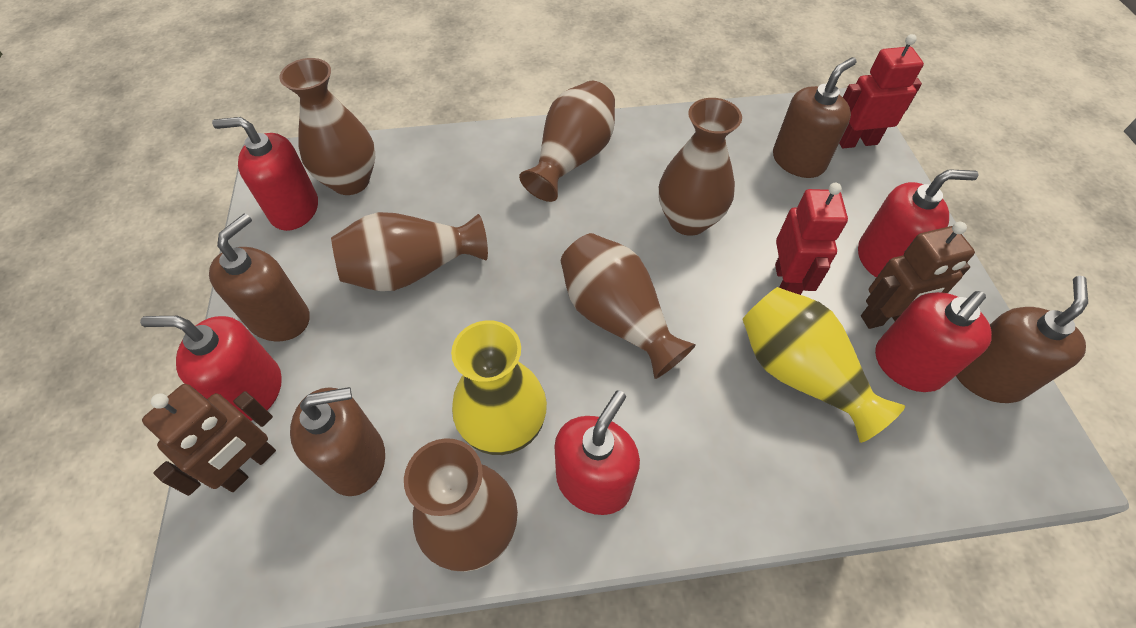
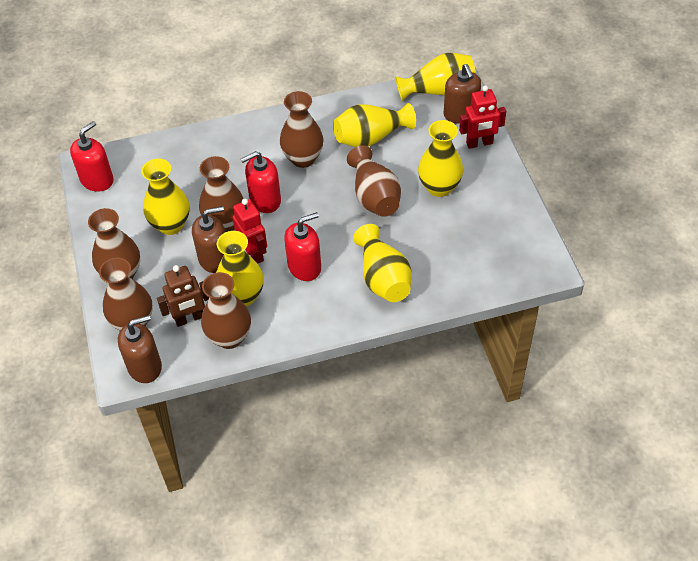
brown robot: 2 -> 1
brown soap dispenser: 4 -> 3
red soap dispenser: 5 -> 3
yellow vase: 2 -> 6

